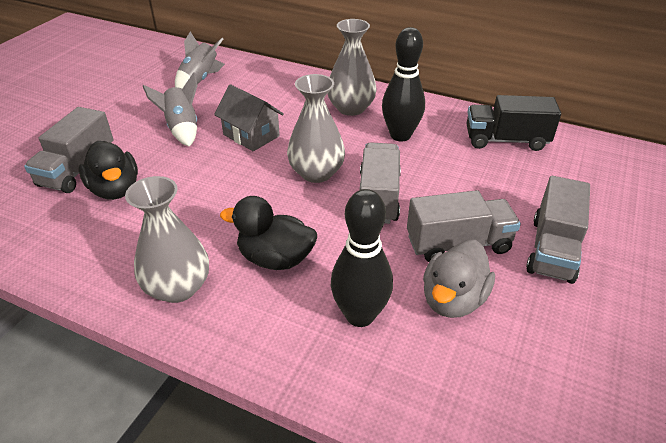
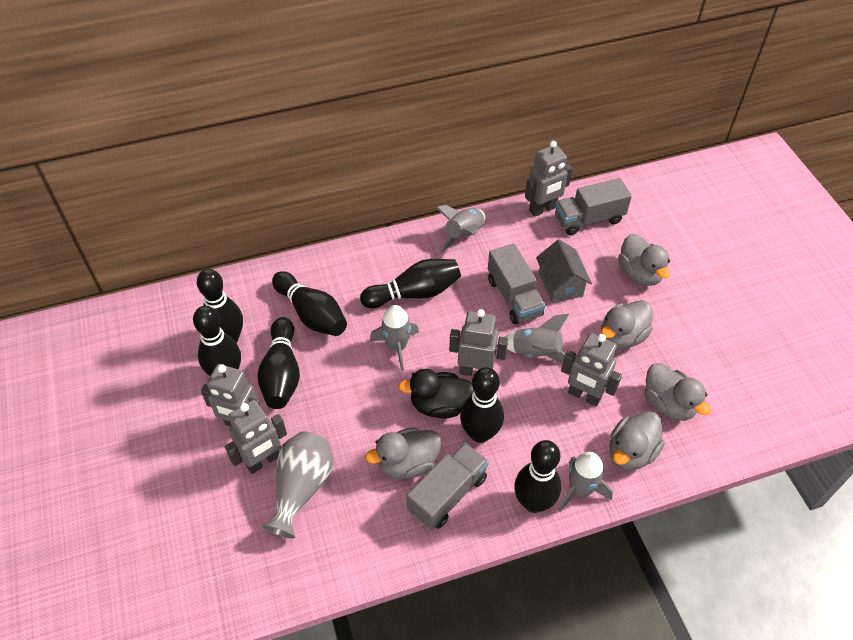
black bowling pin: 2 -> 7
black duck: 2 -> 1
black truck: 1 -> 0
grey duck: 1 -> 5
grey robot: 0 -> 5
grey rocket: 2 -> 4
grey truck: 4 -> 3
grey vase: 3 -> 1

